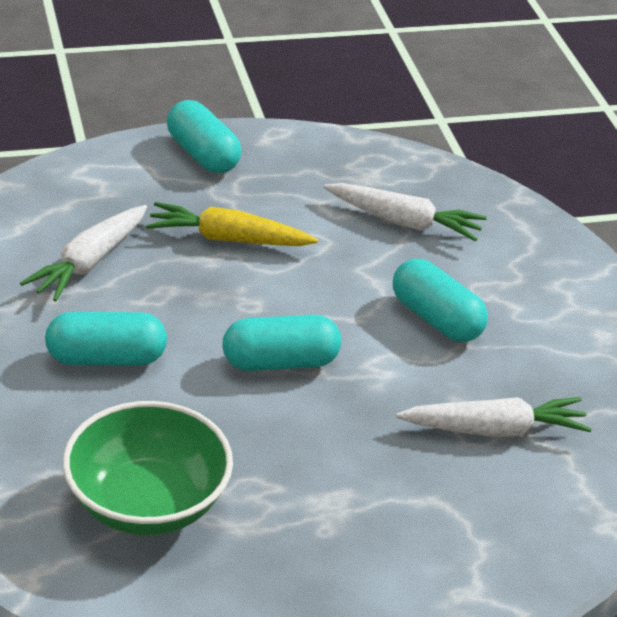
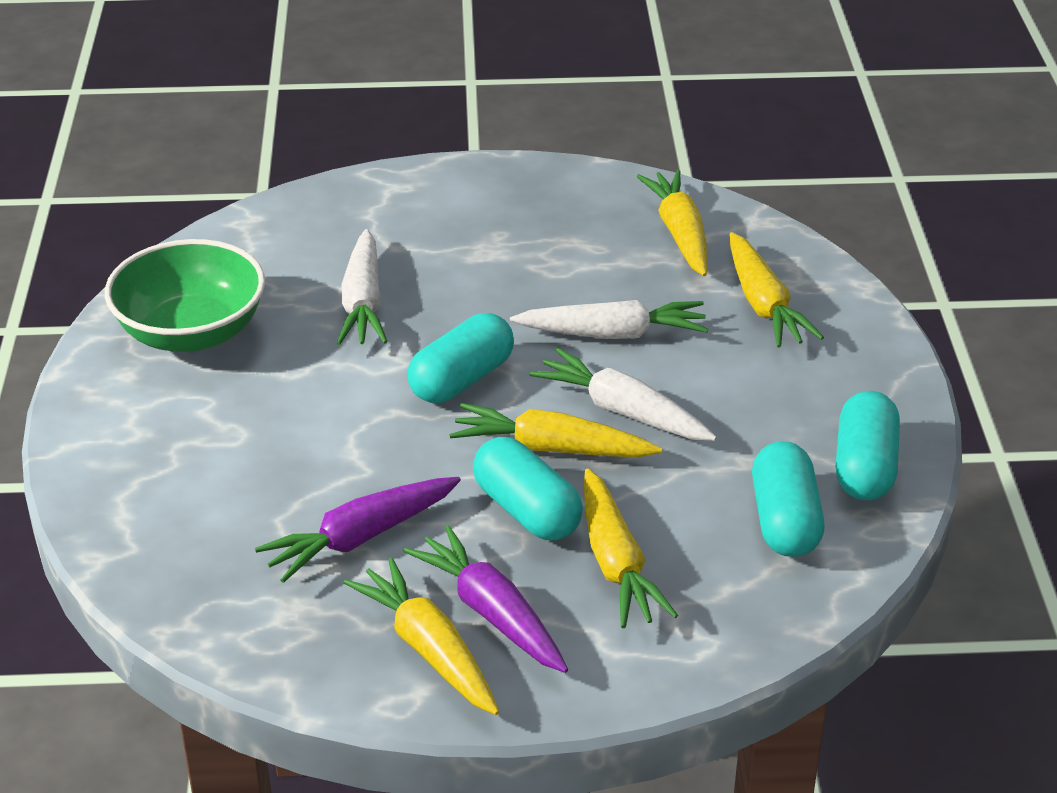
purple carrot: 0 -> 2
yellow carrot: 1 -> 5

